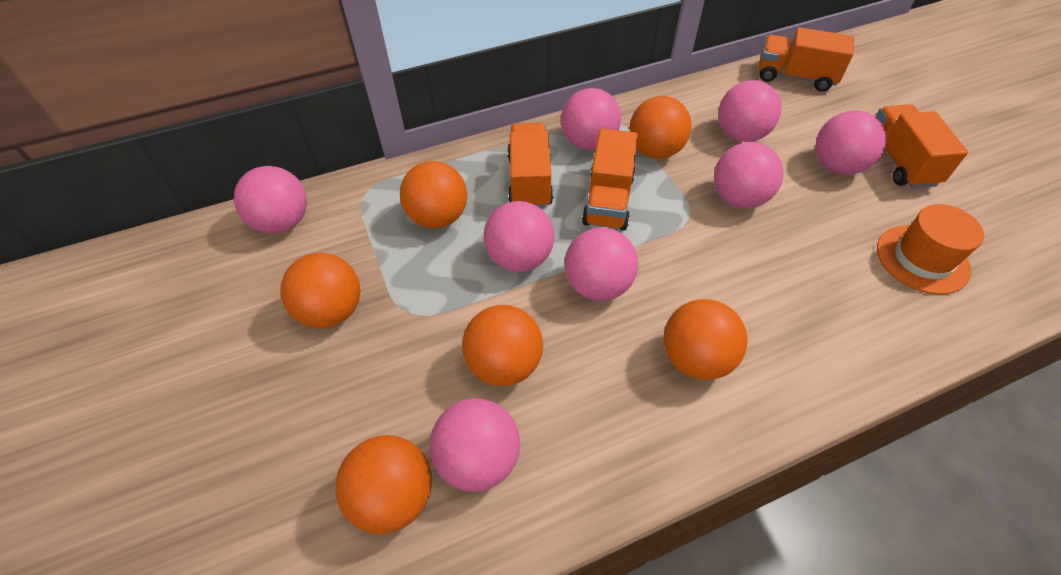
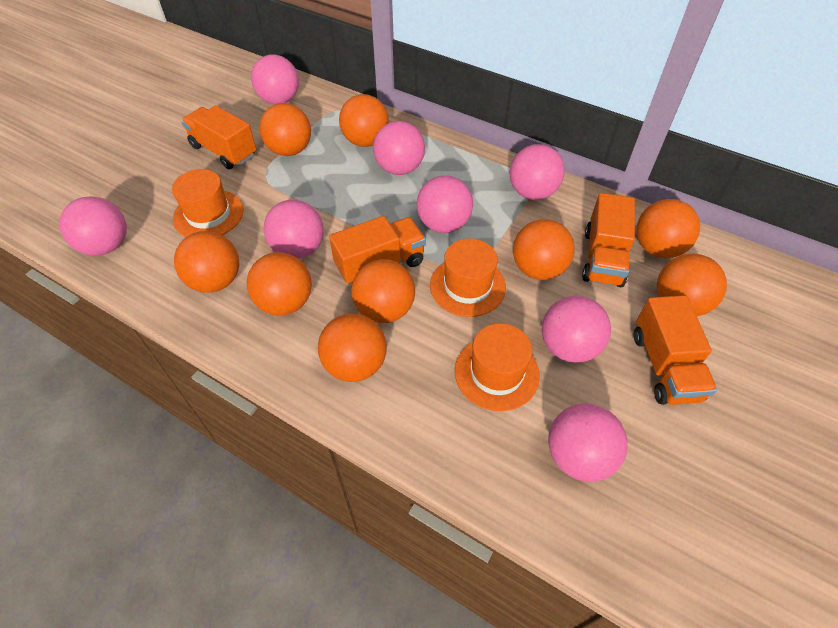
orange ball: 6 -> 9
orange hat: 1 -> 3

